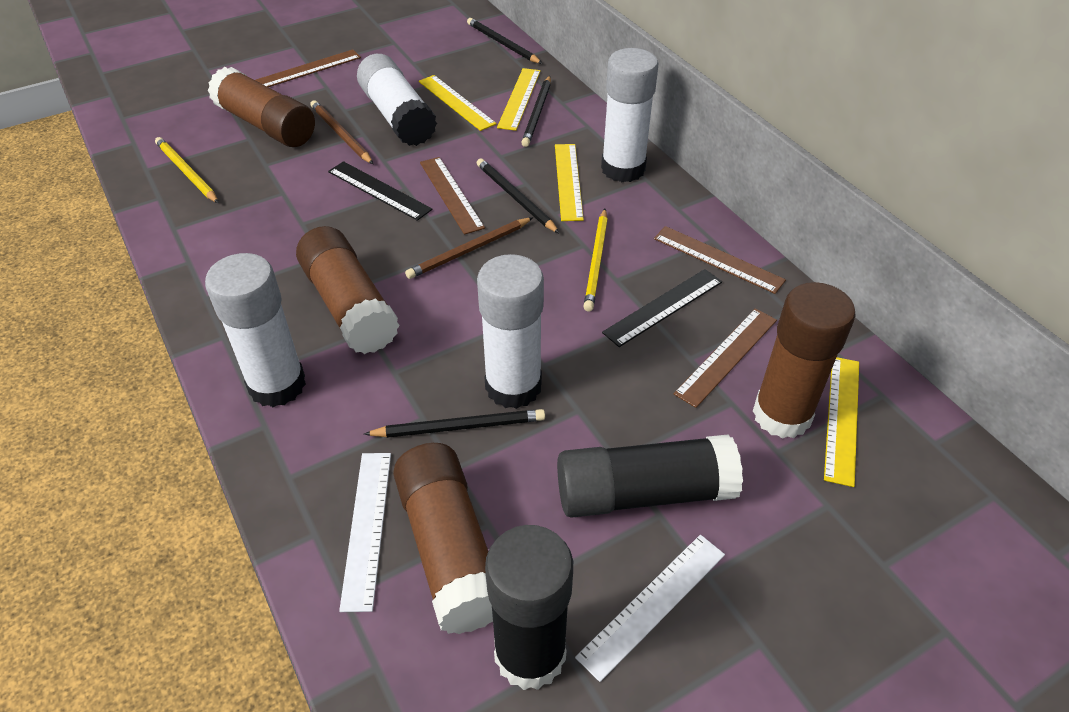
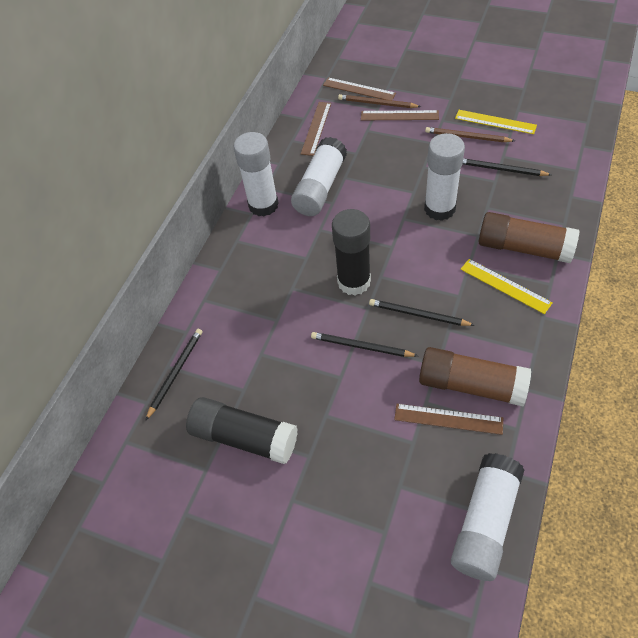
black ruler: 2 -> 0
brown glue stick: 4 -> 2
white ruler: 2 -> 0
yellow pencil: 2 -> 0
yellow ruler: 4 -> 2

